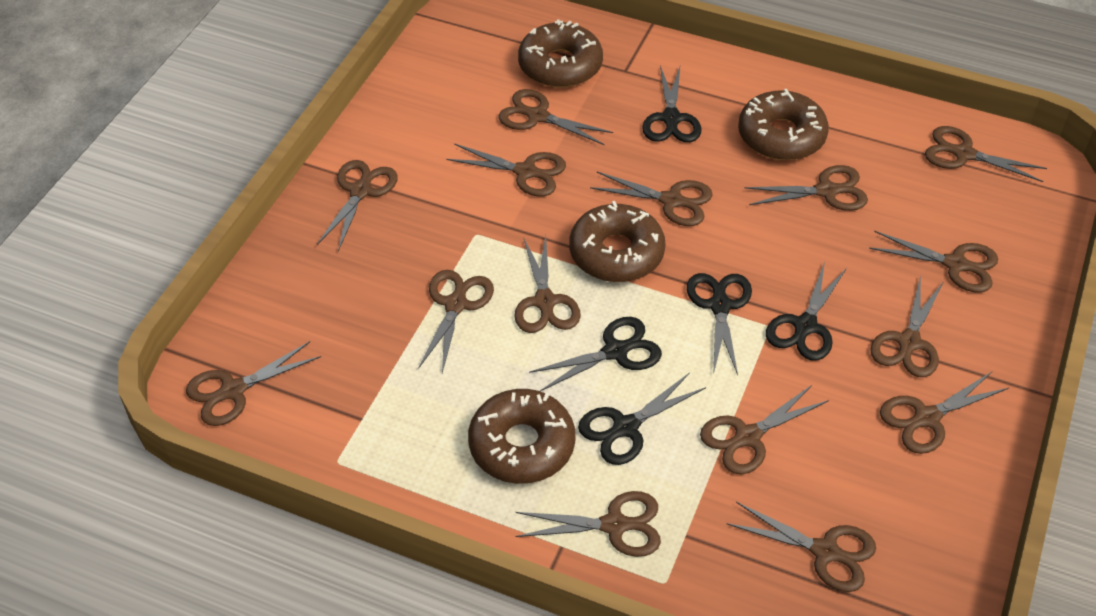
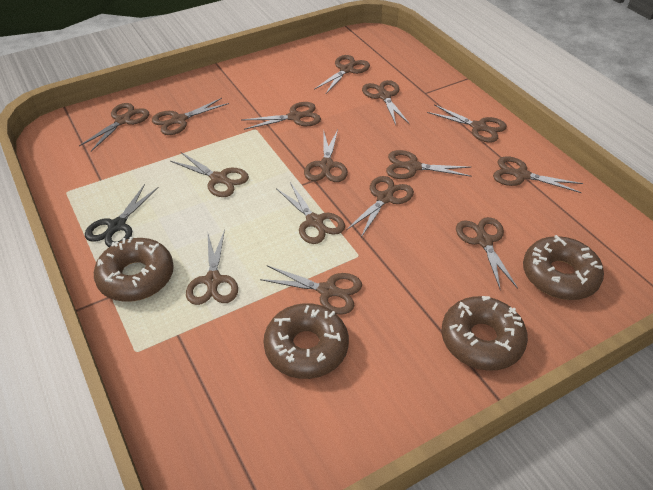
black scissors: 5 -> 1

